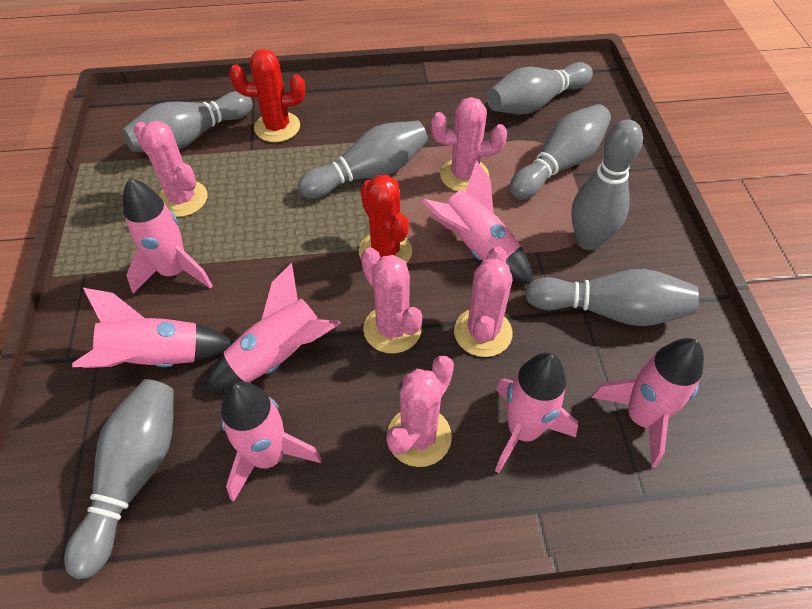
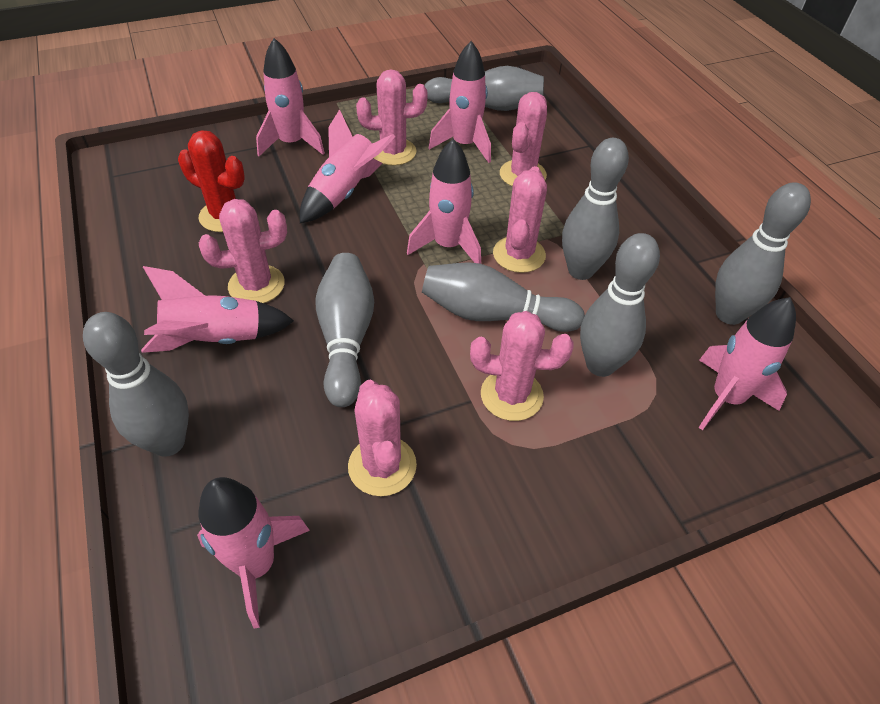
pink cactus: 5 -> 6
red cactus: 2 -> 1

